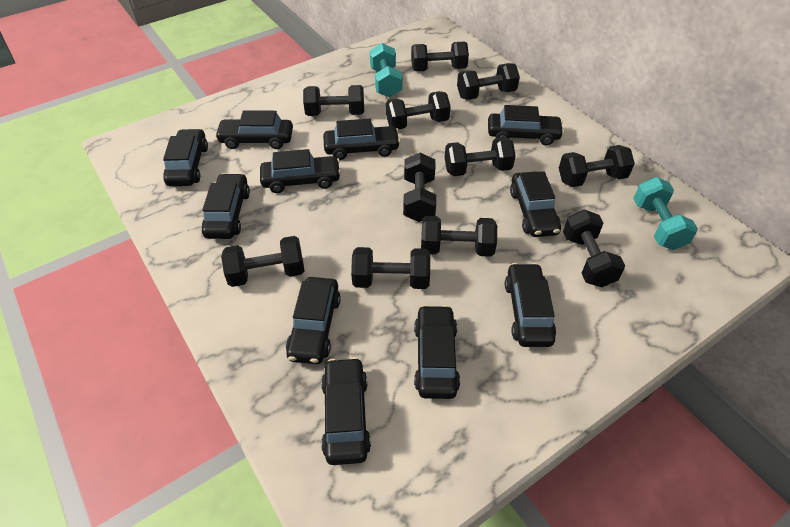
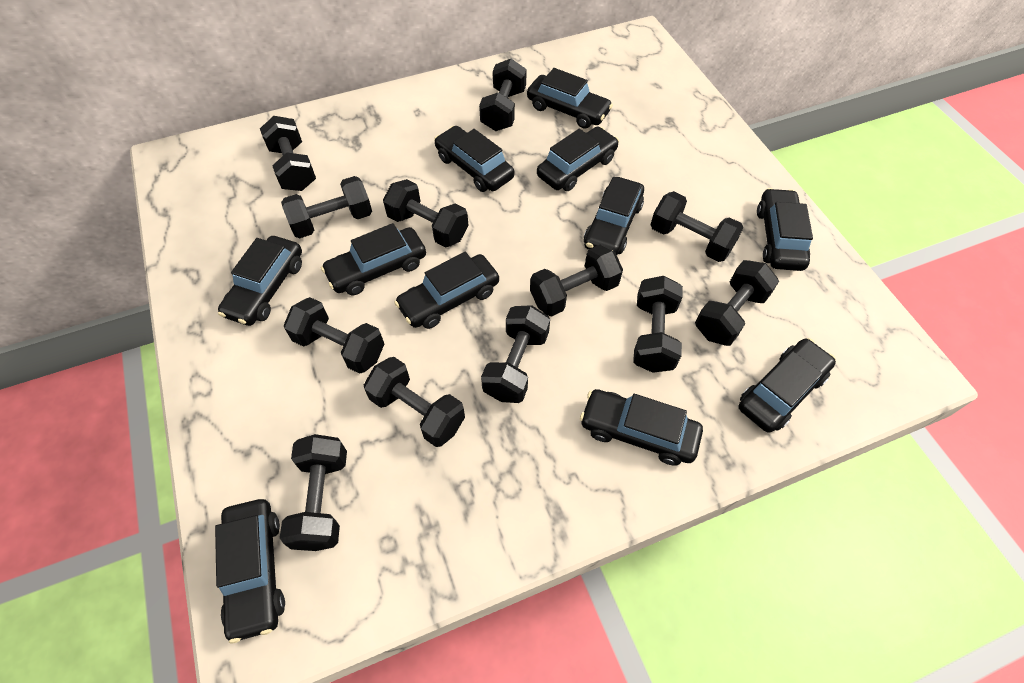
black dumbbell: 11 -> 12
turquoise dumbbell: 2 -> 0

